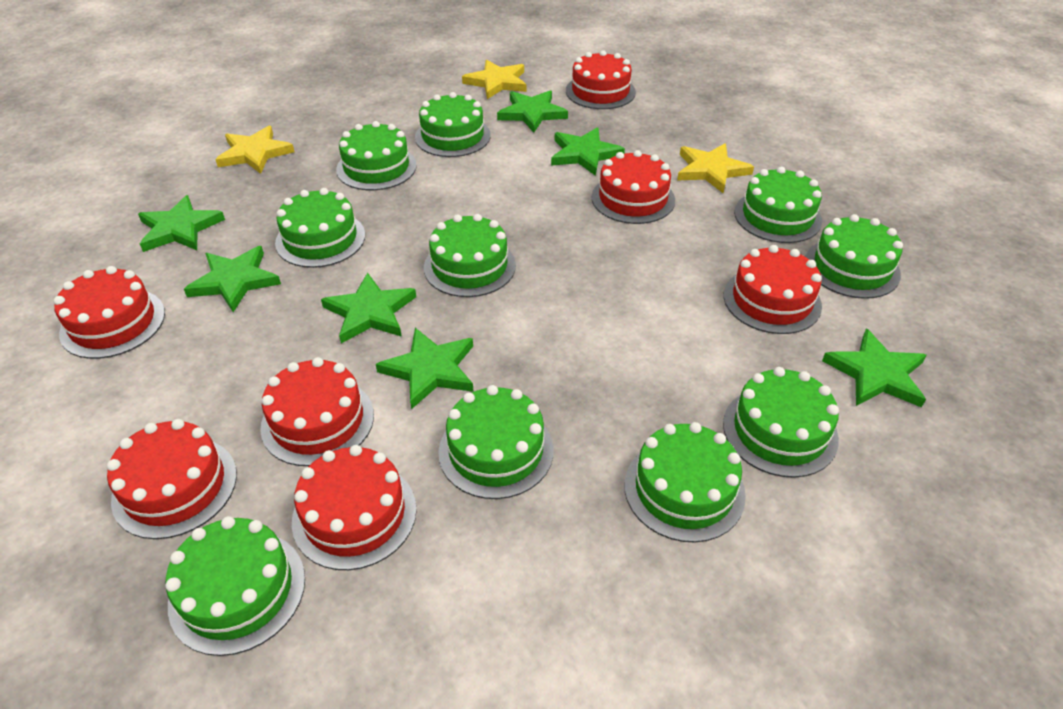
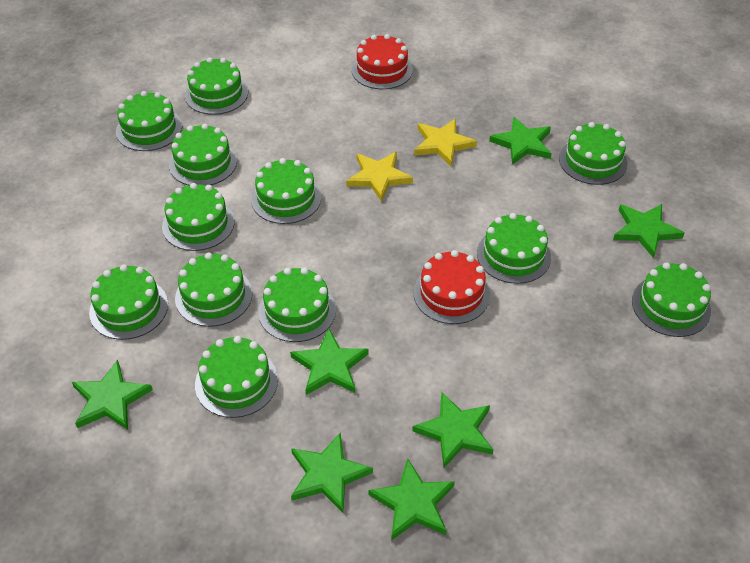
green cake: 10 -> 12
red cake: 7 -> 2
yellow star: 3 -> 2

